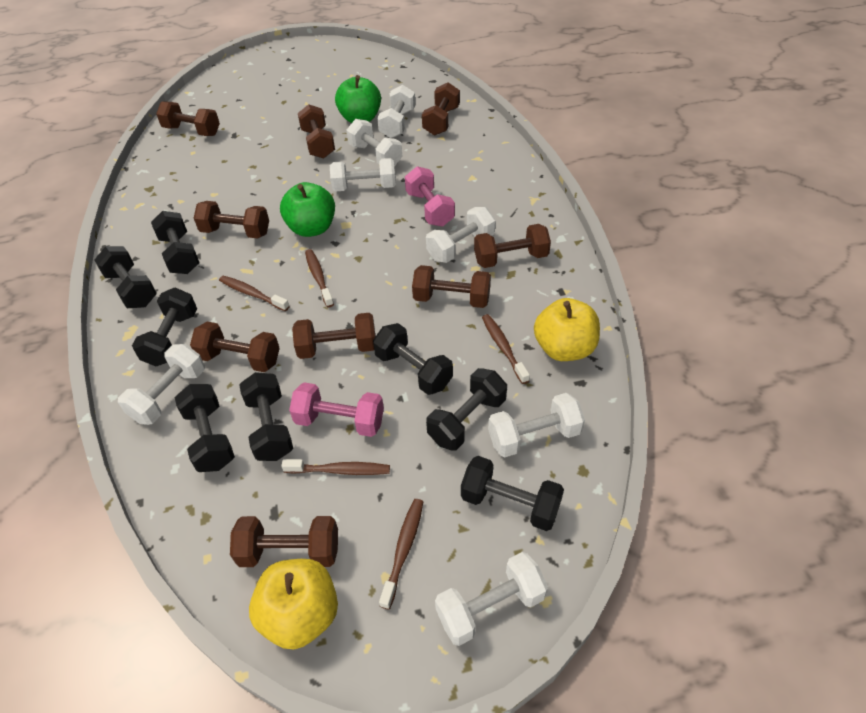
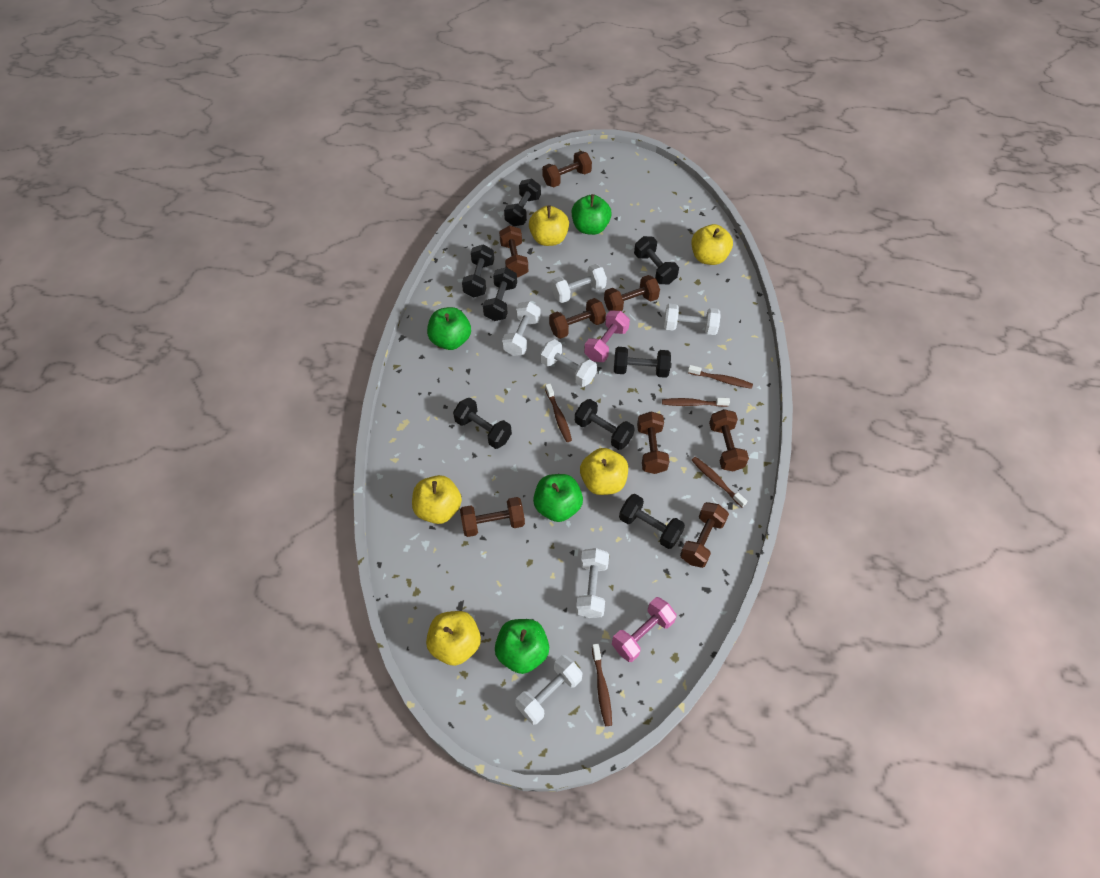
brown dumbbell: 9 -> 8
green apple: 2 -> 4
white dumbbell: 7 -> 6
yellow apple: 2 -> 5

